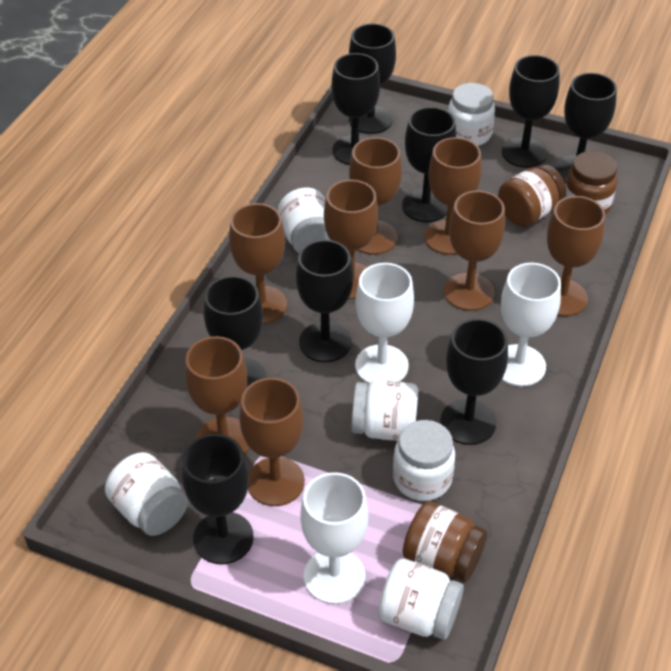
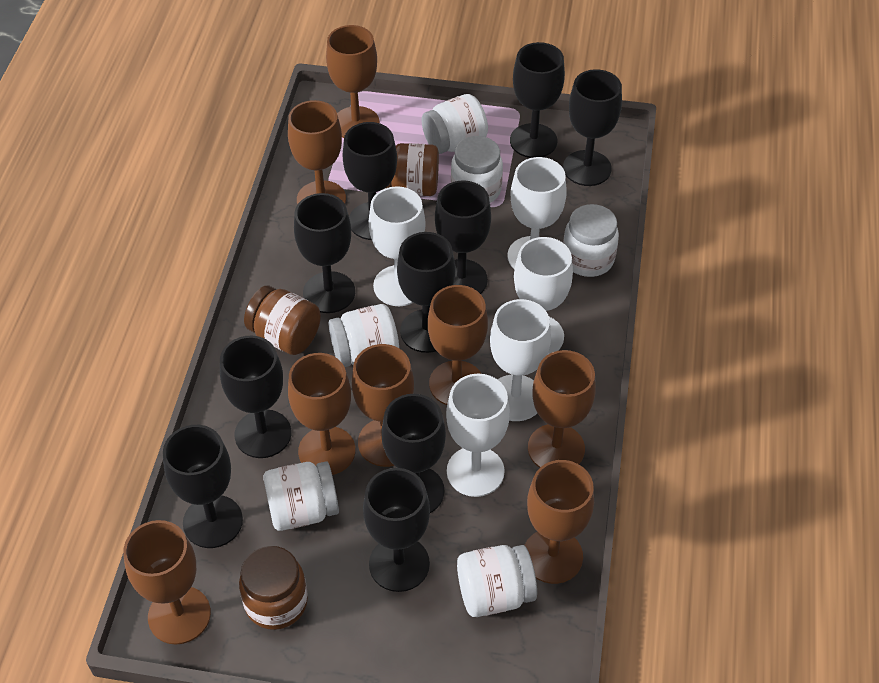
black goblet: 9 -> 10
white goblet: 3 -> 5

